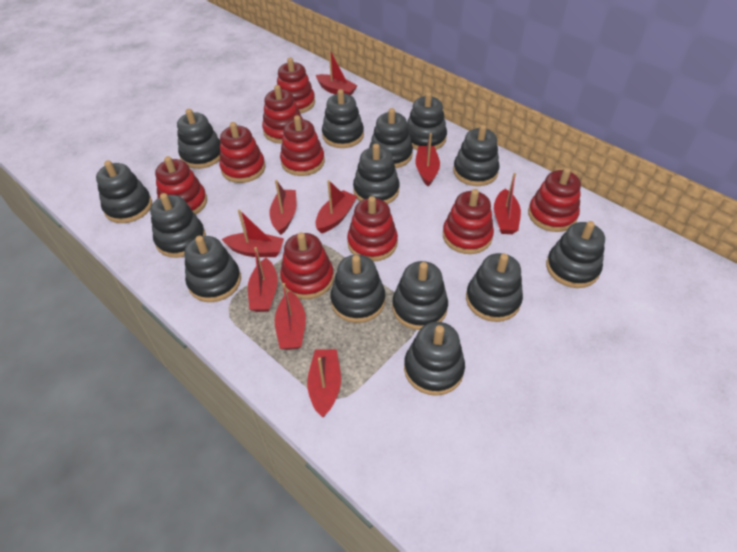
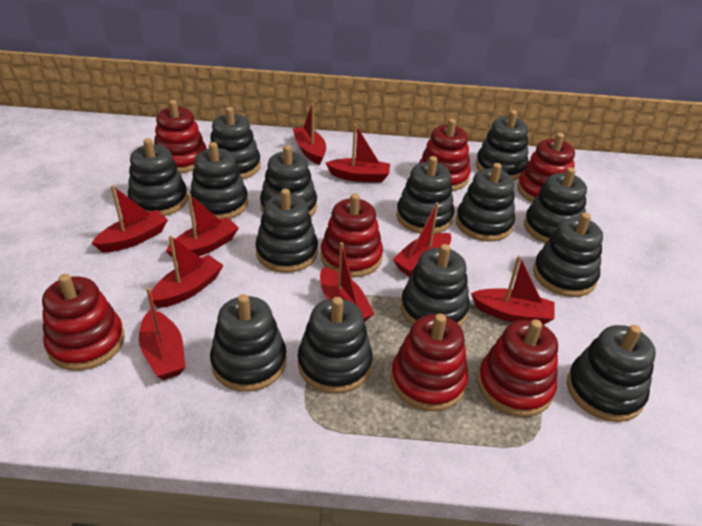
red stacking toy: 9 -> 7

